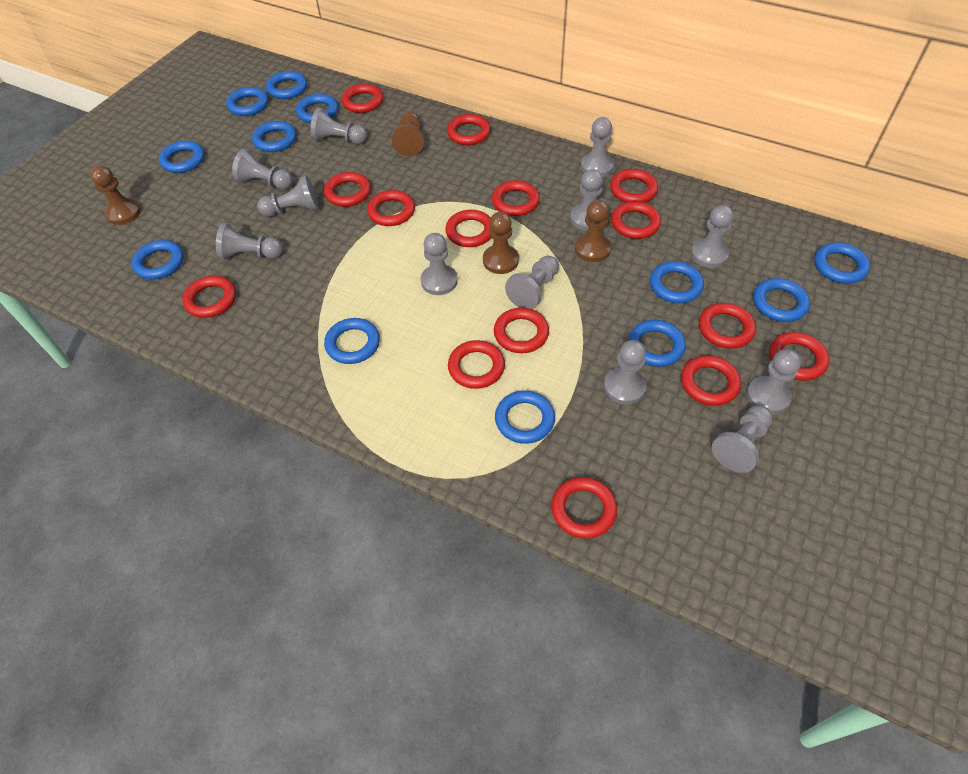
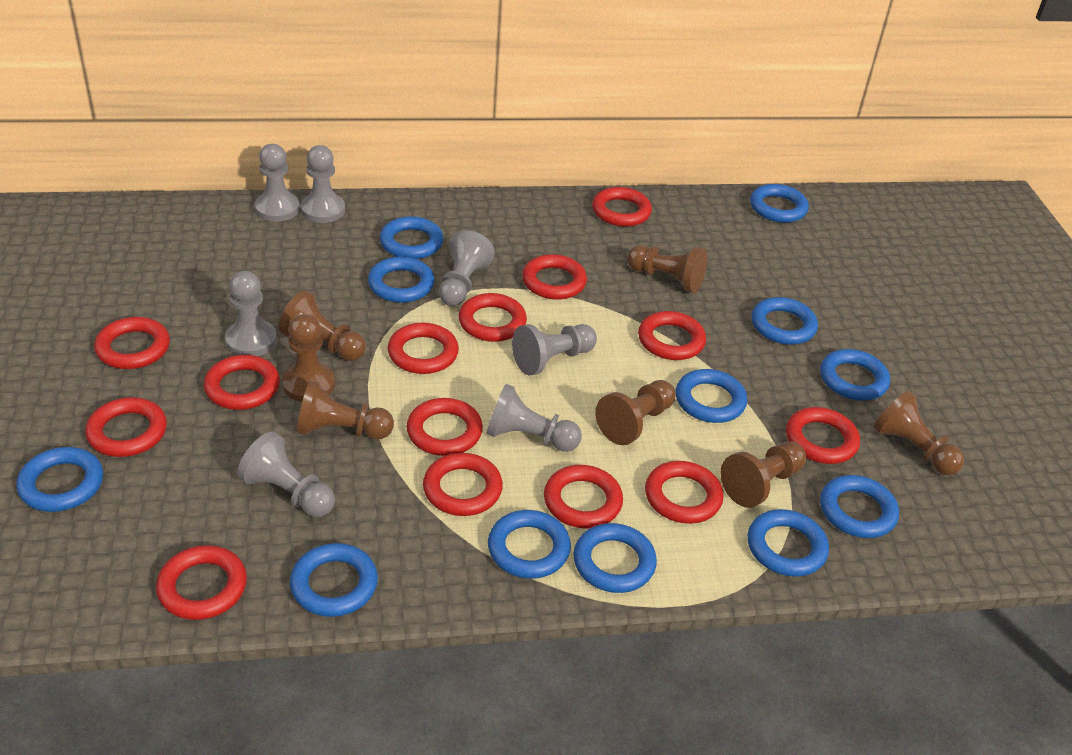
brown pawn: 4 -> 7
grey pawn: 12 -> 7
red ring: 15 -> 14

